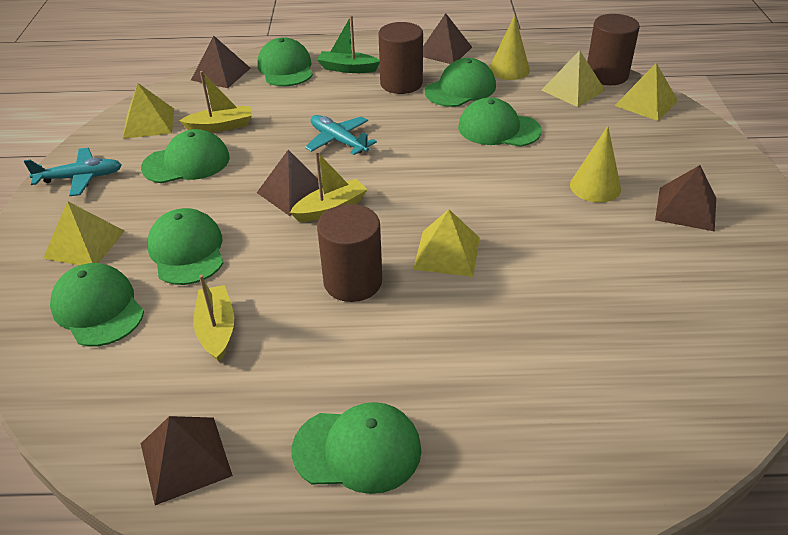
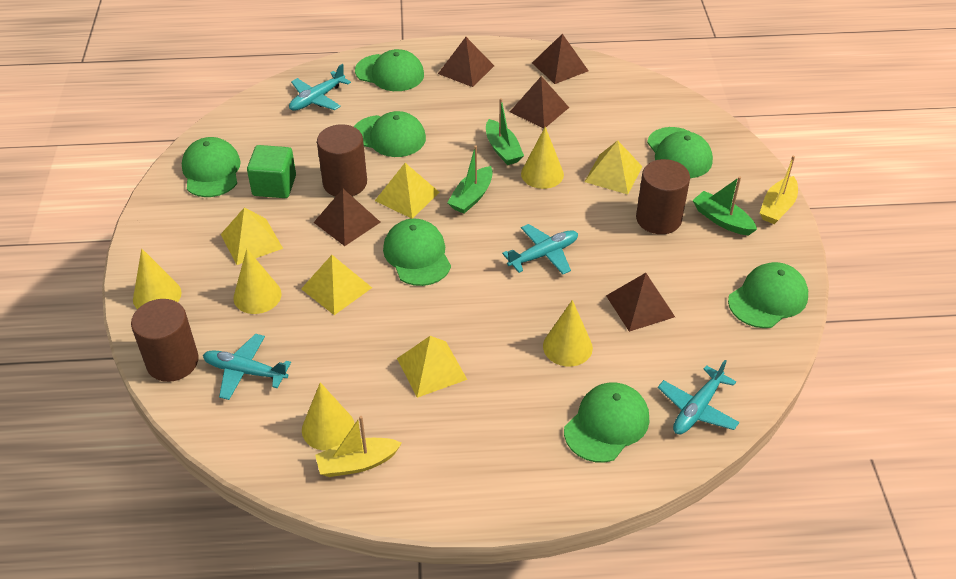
green boat: 1 -> 3
green cube: 0 -> 1
turquoise plane: 2 -> 4
yellow boat: 3 -> 2
yellow cone: 2 -> 5

